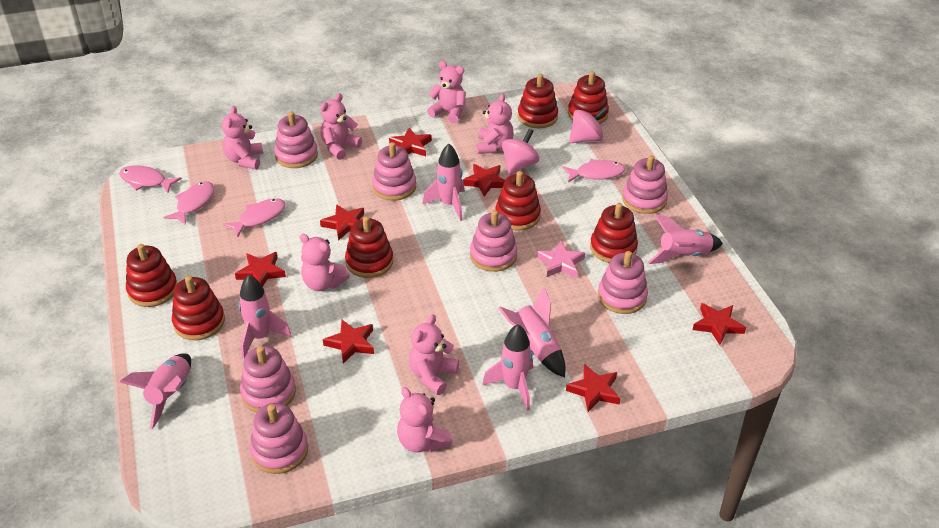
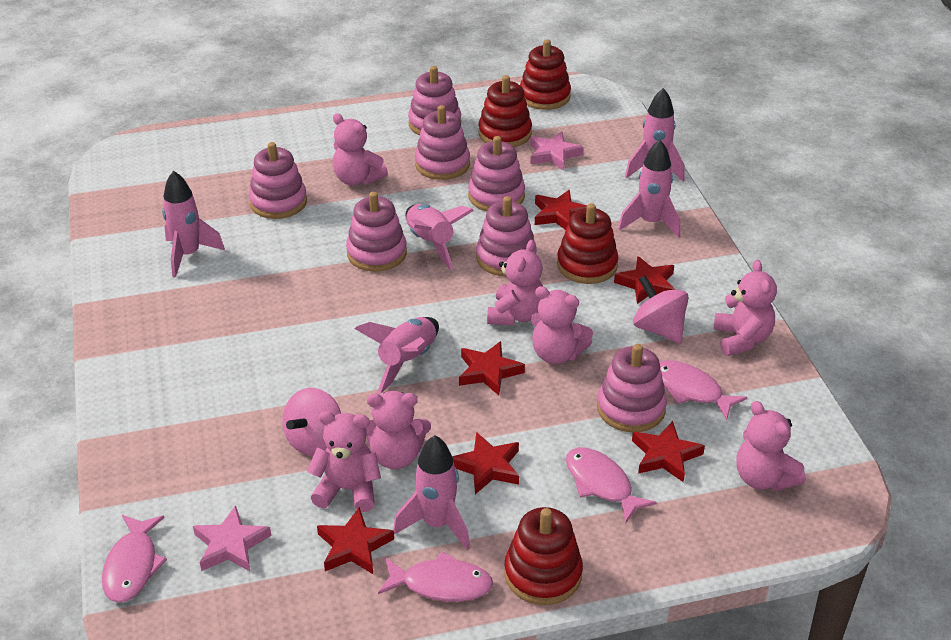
pink star: 1 -> 2
red stacking toy: 7 -> 4
red star: 7 -> 6

